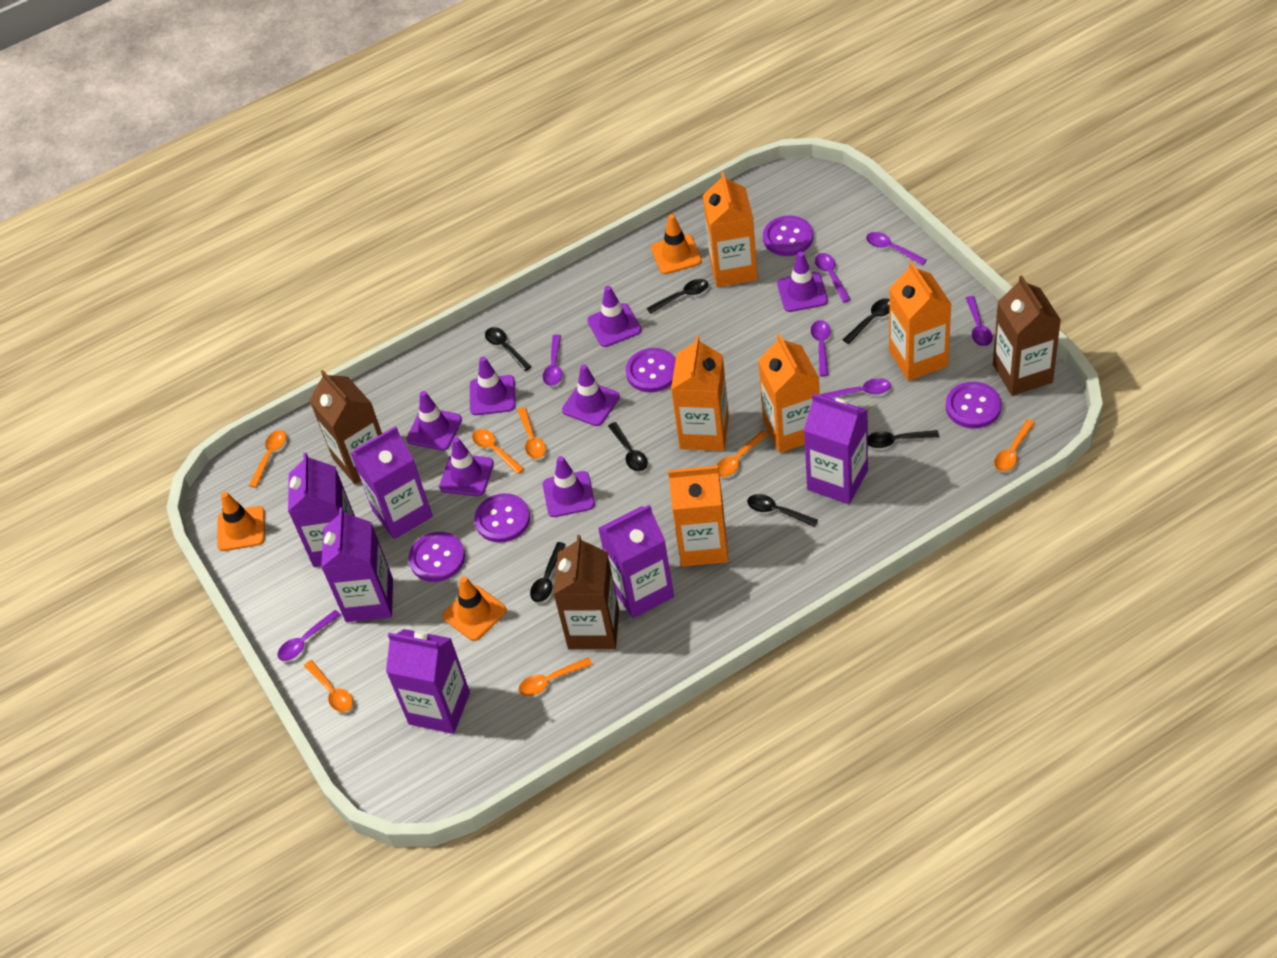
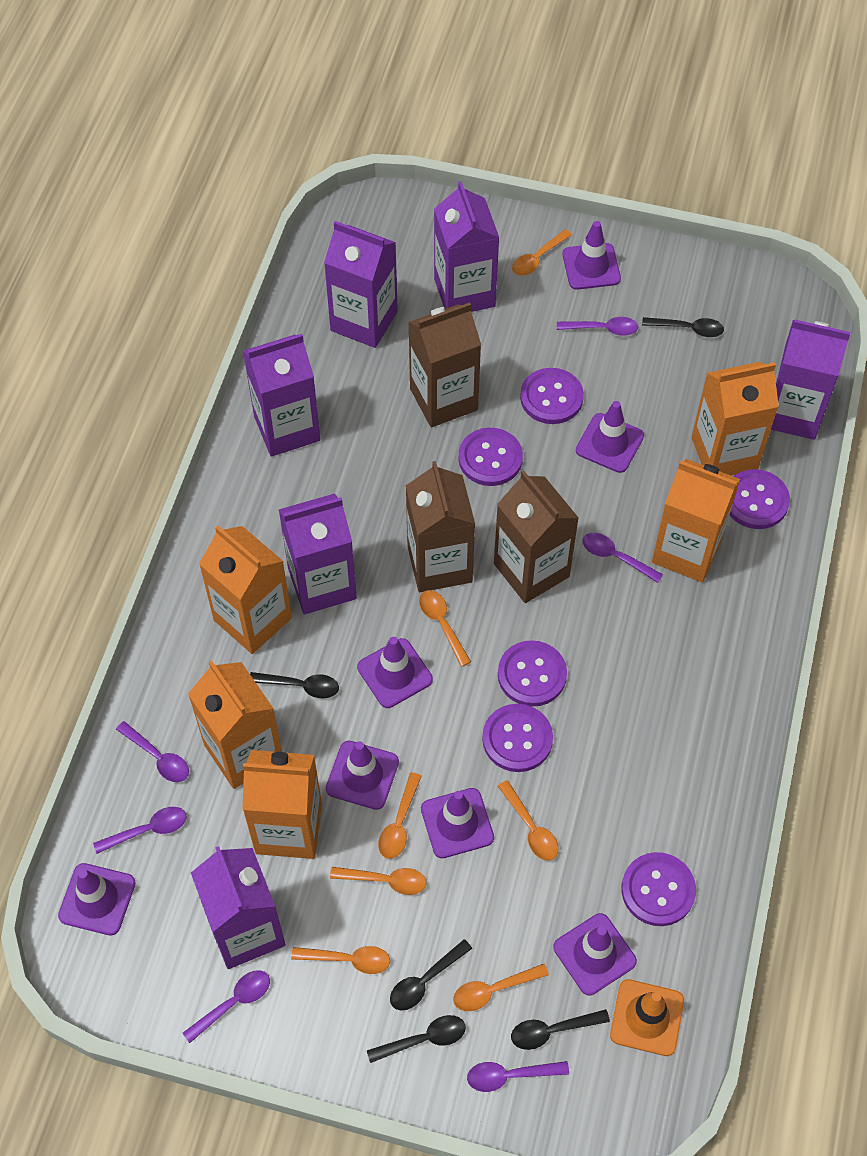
black spoon: 7 -> 5
orange traffic cone: 3 -> 1
purple button: 5 -> 6
purple spoon: 7 -> 6

